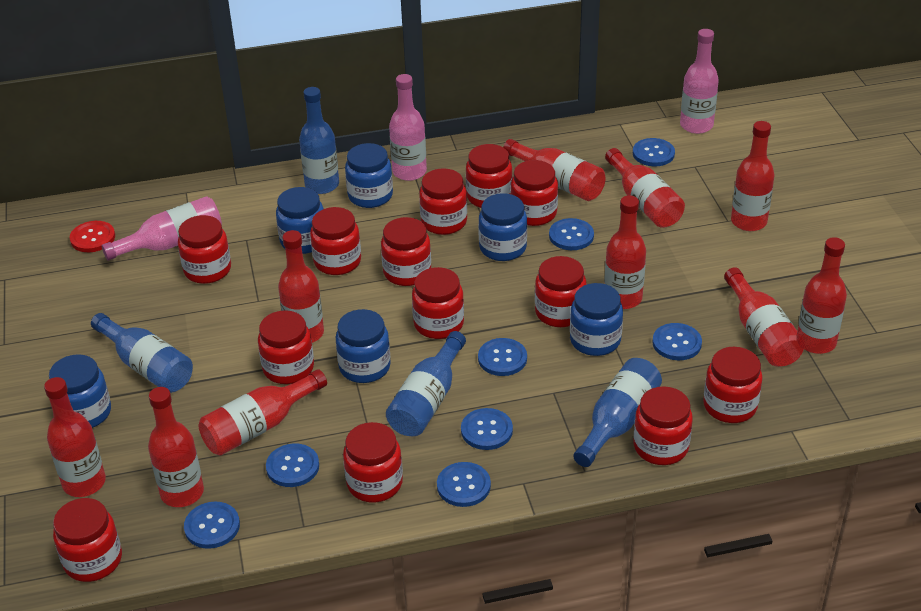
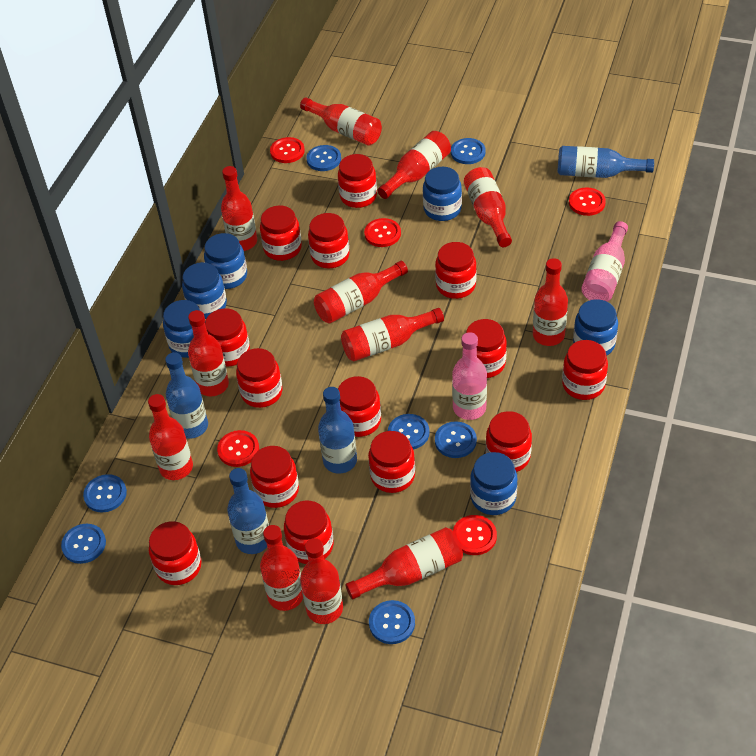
blue button: 8 -> 7
pink bottle: 3 -> 2
red bottle: 10 -> 12
red button: 1 -> 5
red jar: 13 -> 14

